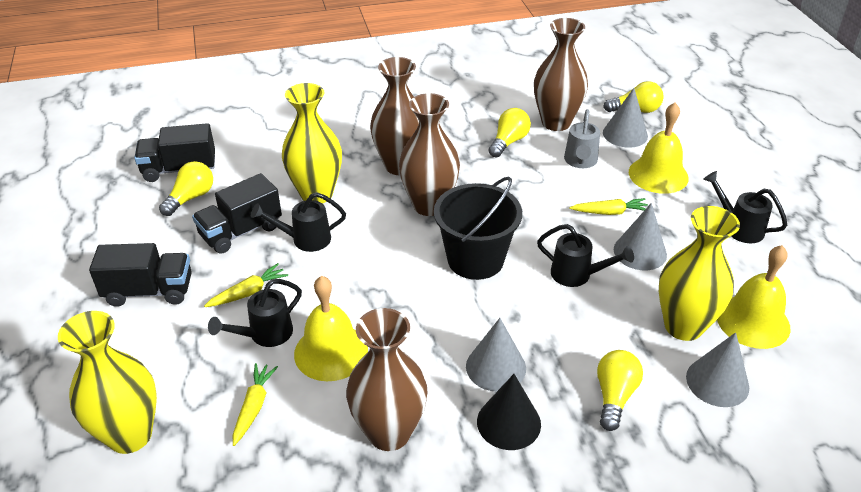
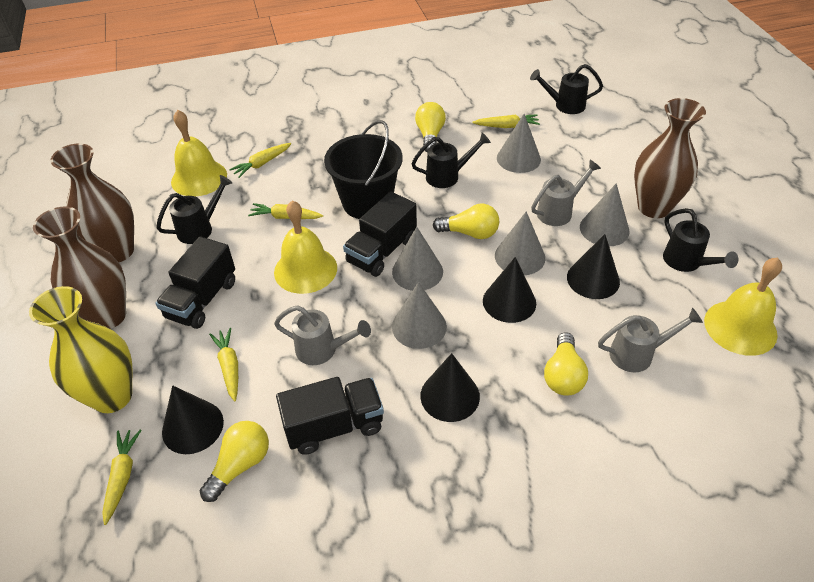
black cone: 1 -> 4
brown vase: 4 -> 3
grey cone: 4 -> 5
grey watering can: 1 -> 3
yellow carrot: 3 -> 5
yellow vase: 3 -> 1

